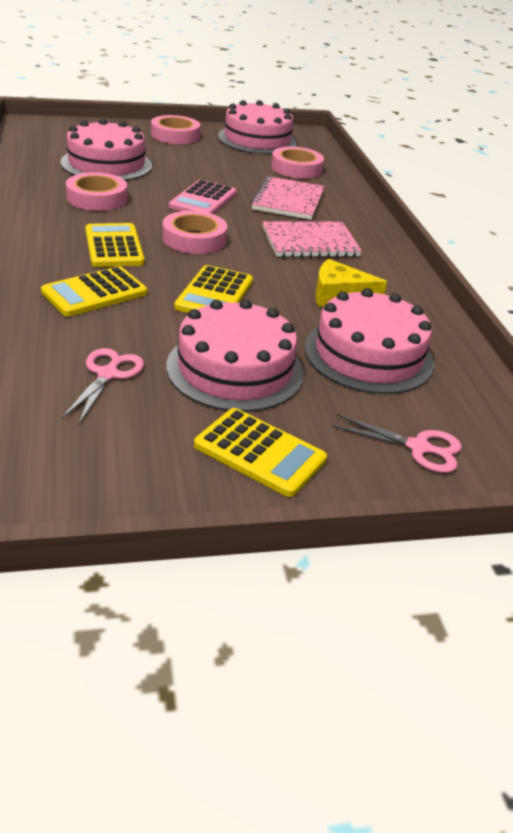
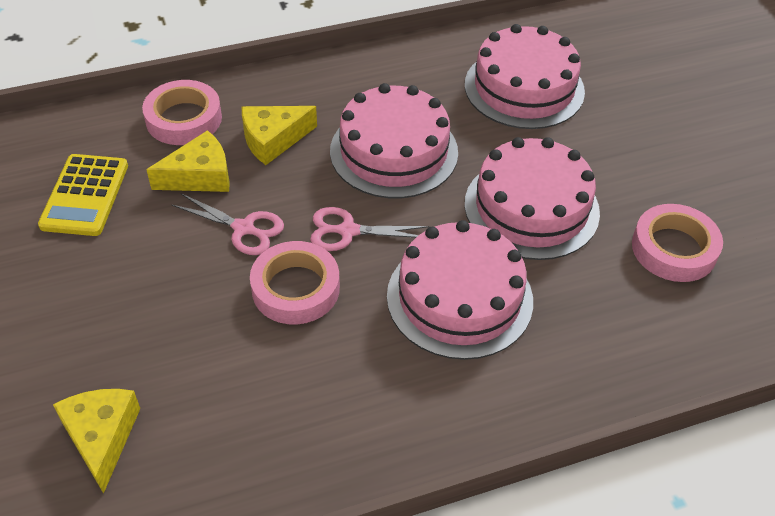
pink calculator: 1 -> 0
pink notebook: 2 -> 0
pink tape: 4 -> 3
yellow calculator: 4 -> 1
yellow cheese: 1 -> 3

